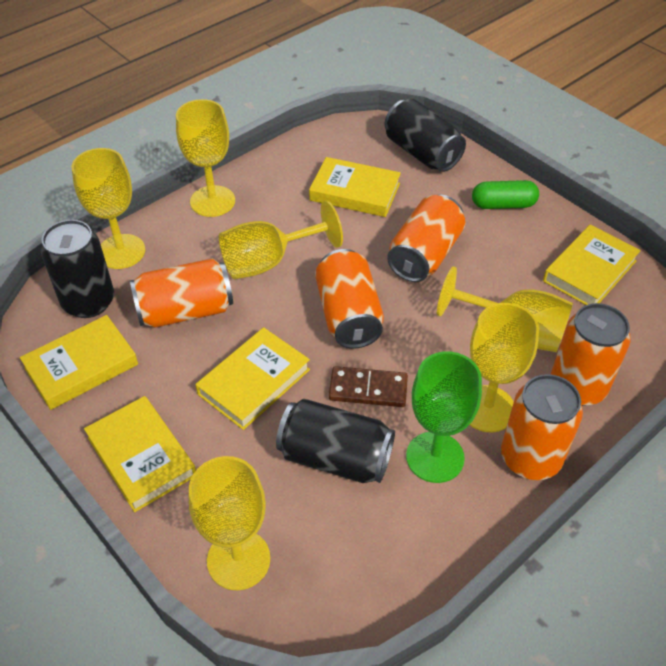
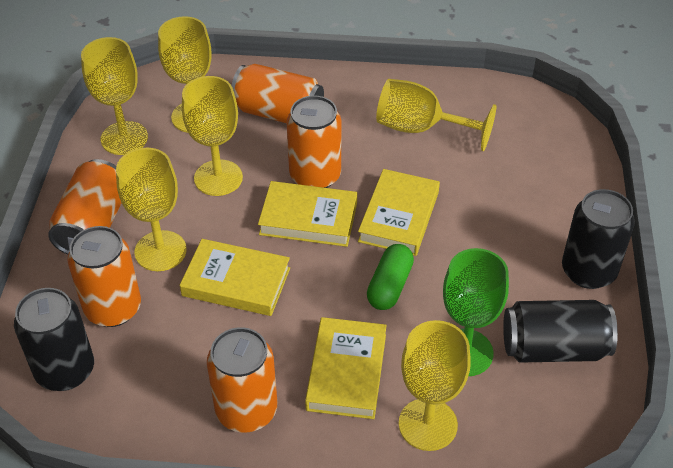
brown domino: 1 -> 0
yellow book: 5 -> 4

